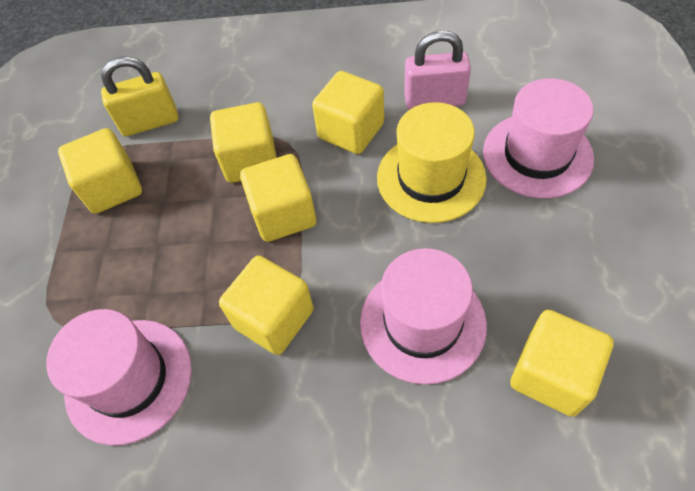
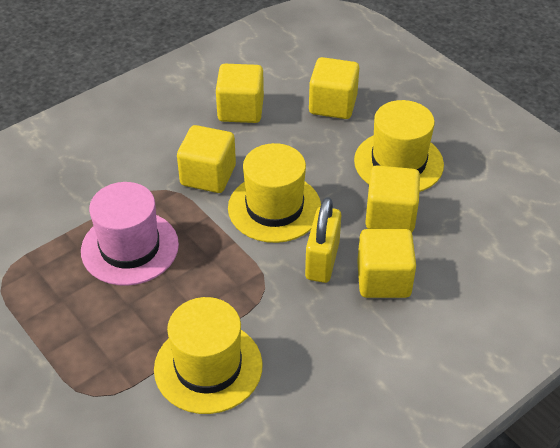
pink hat: 3 -> 1
pink padlock: 1 -> 0
yellow cube: 6 -> 5
yellow hat: 1 -> 3

